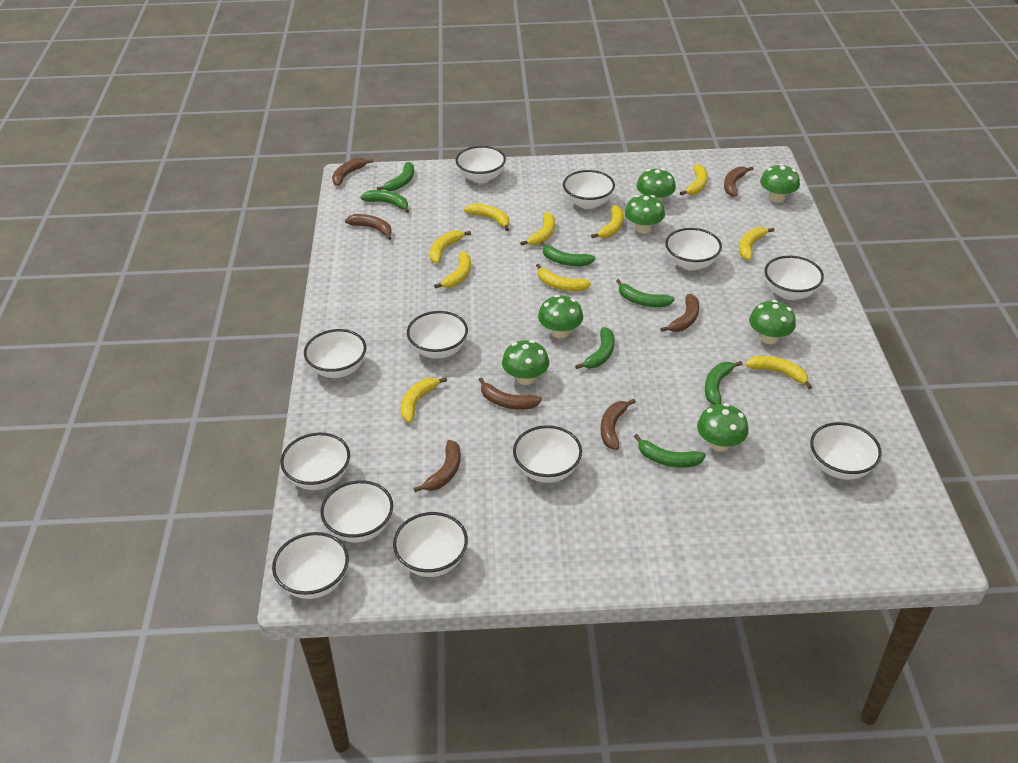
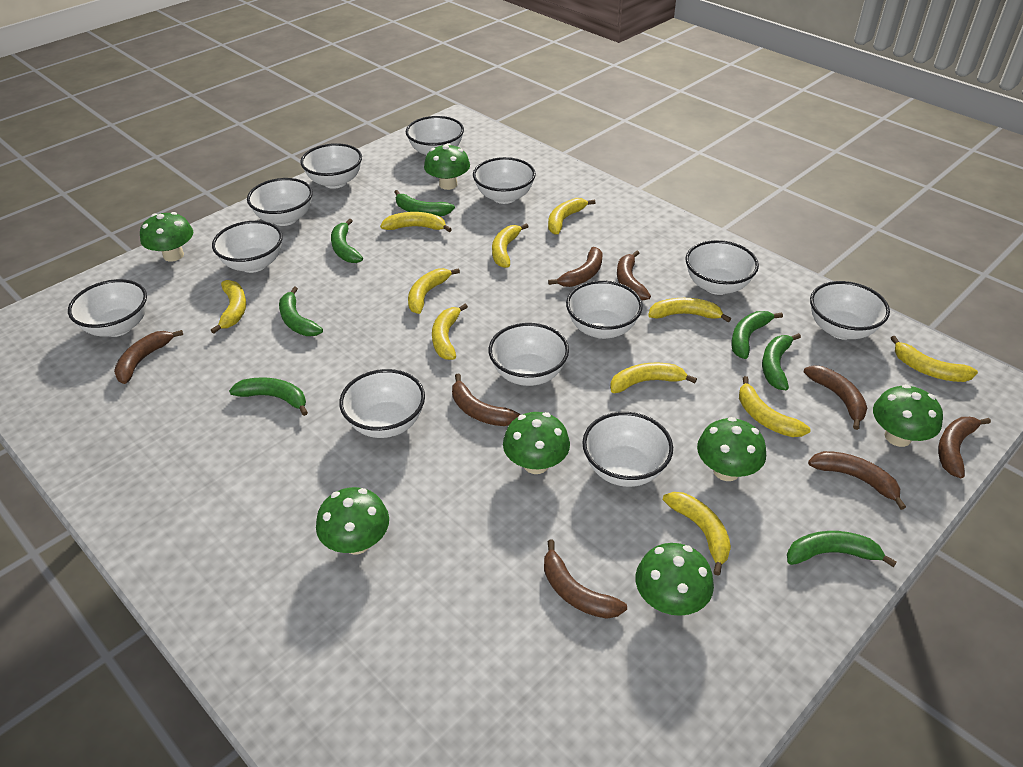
brown banana: 7 -> 8
yellow banana: 10 -> 11

